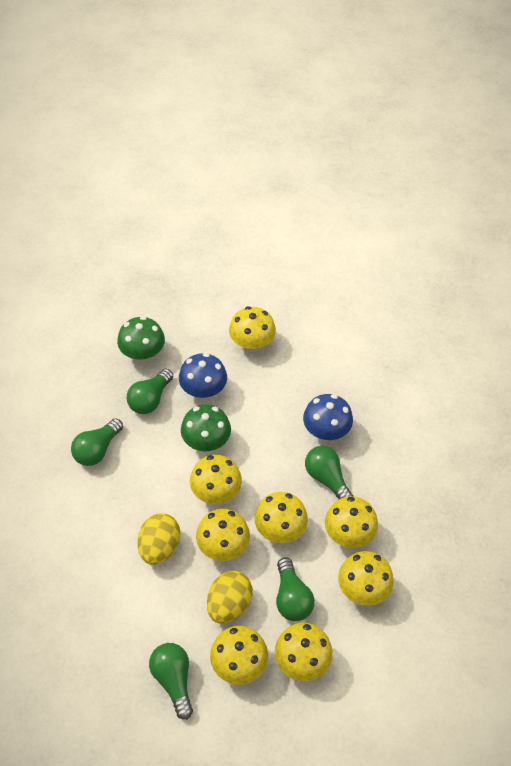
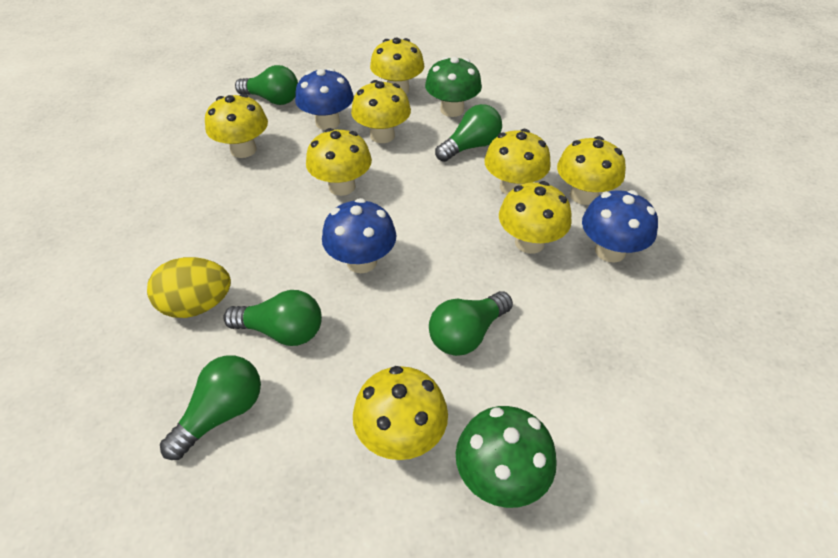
blue mushroom: 2 -> 3
yellow egg: 2 -> 1

